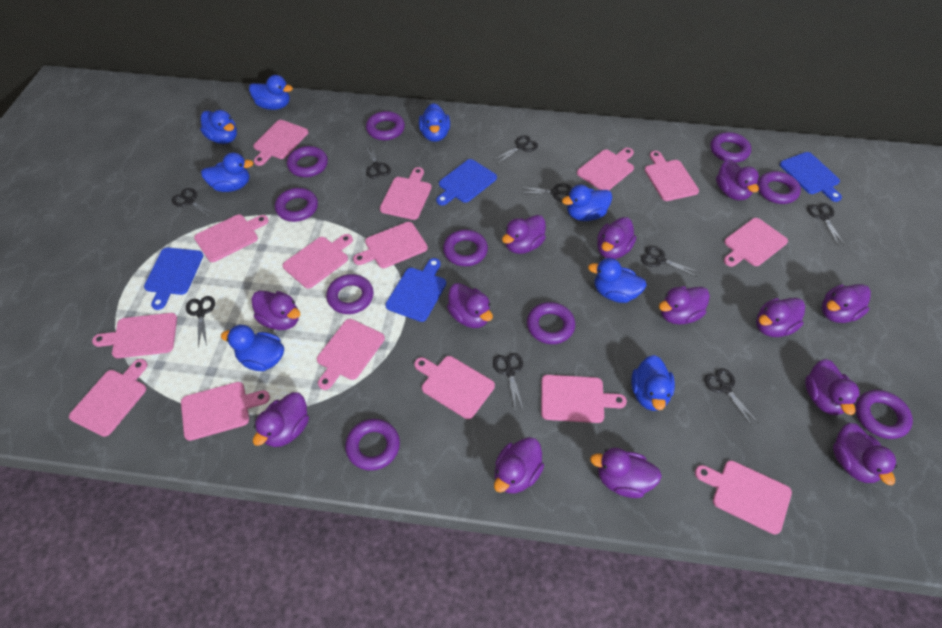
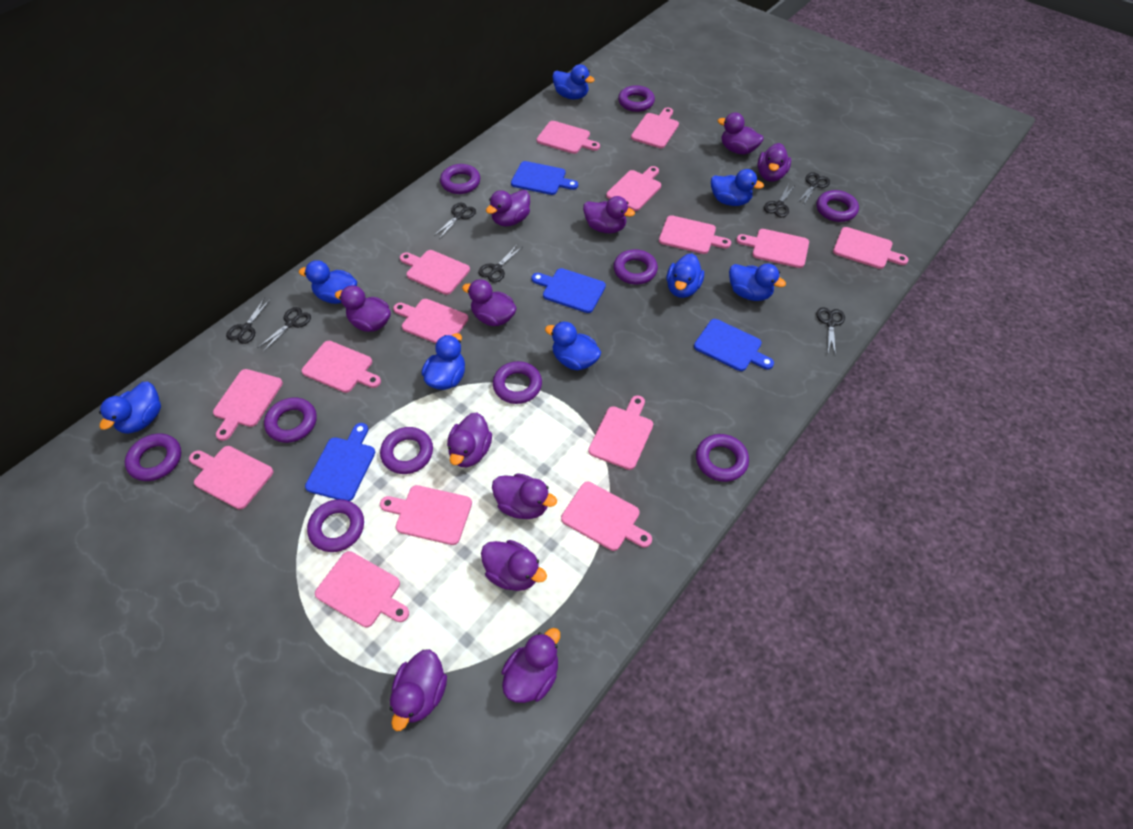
black scissors: 9 -> 7
purple duck: 13 -> 11

